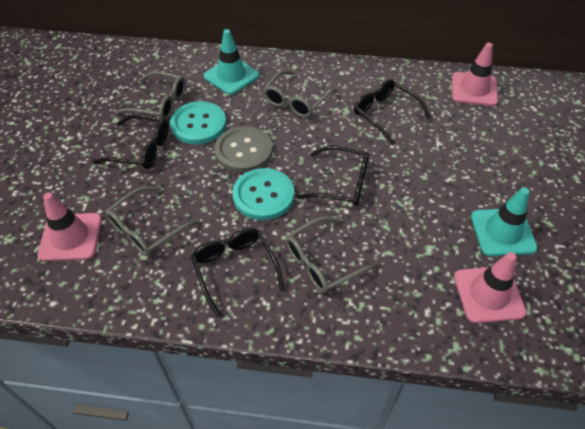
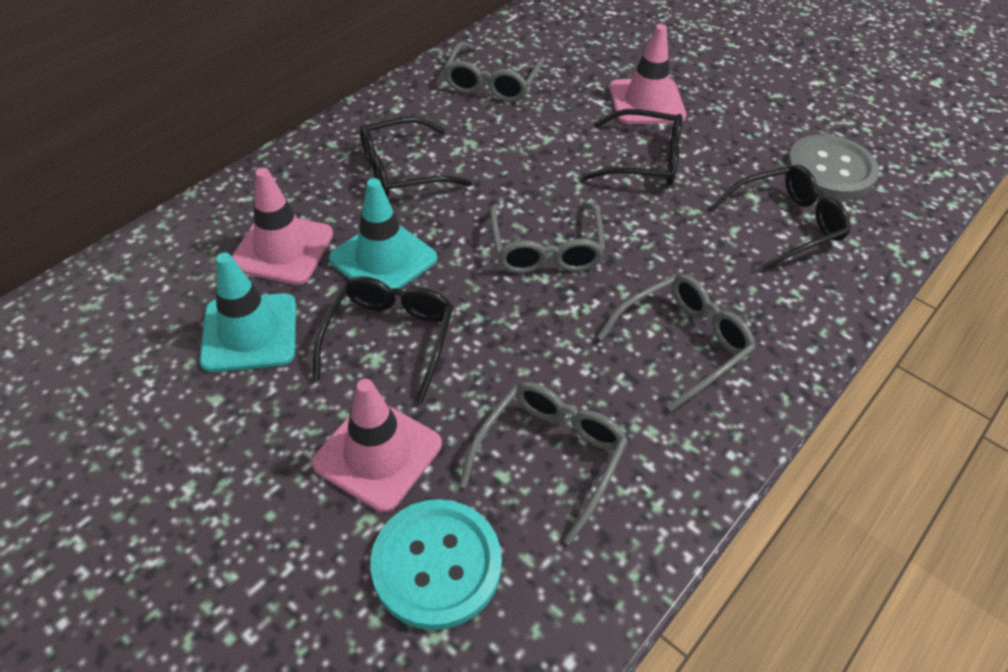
turquoise button: 2 -> 1

